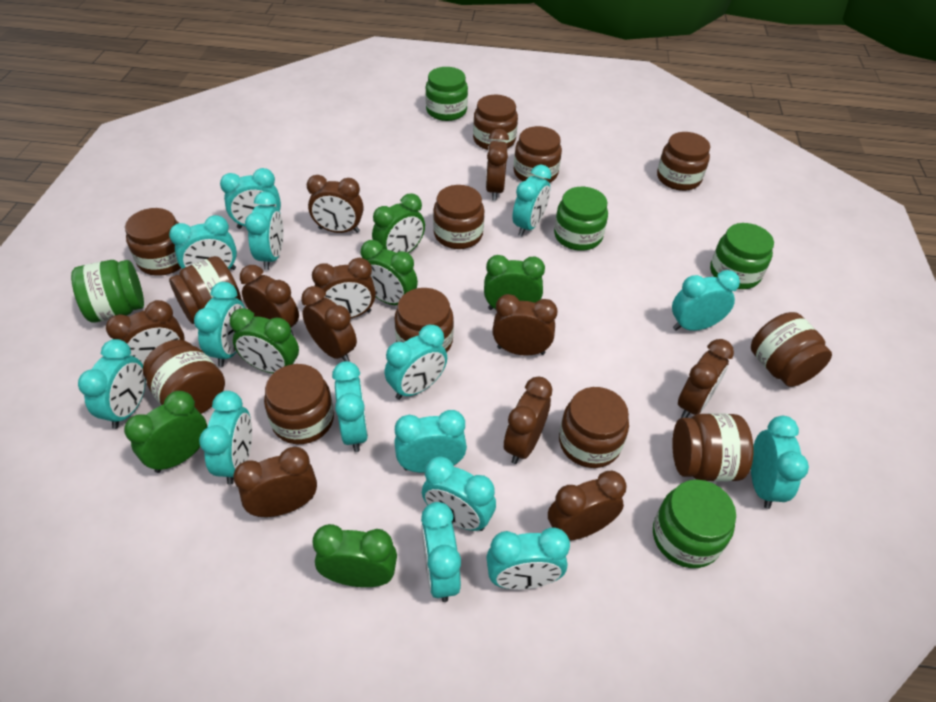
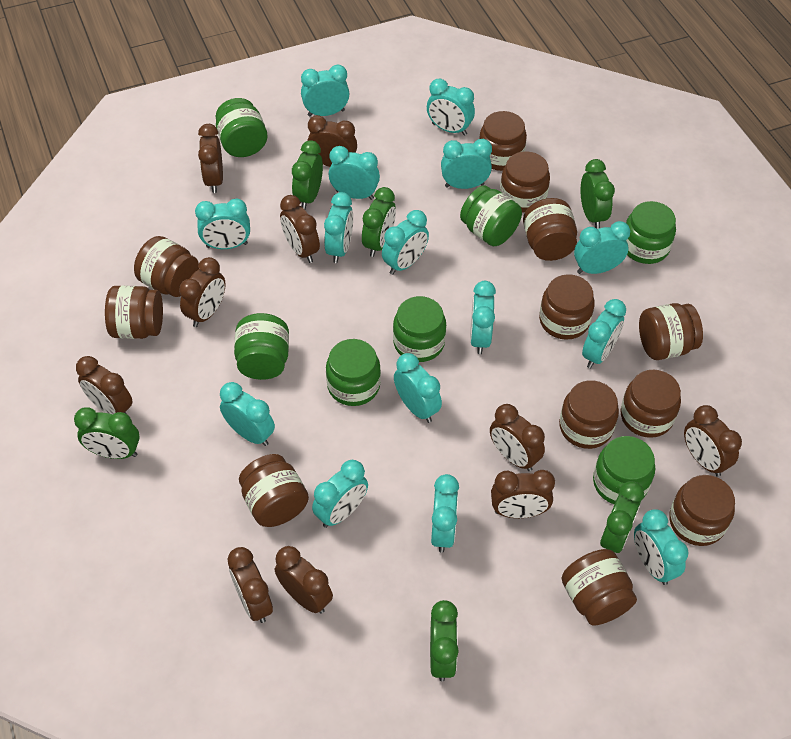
brown clock: 11 -> 10
green jar: 5 -> 7

